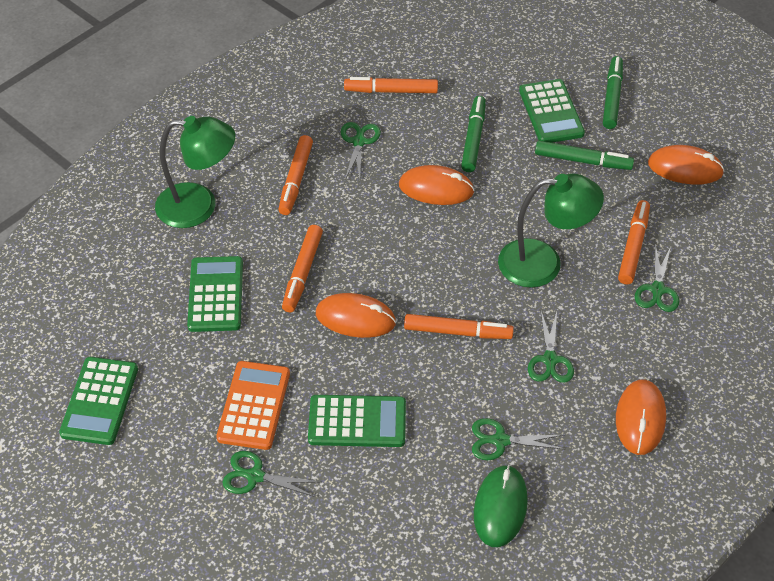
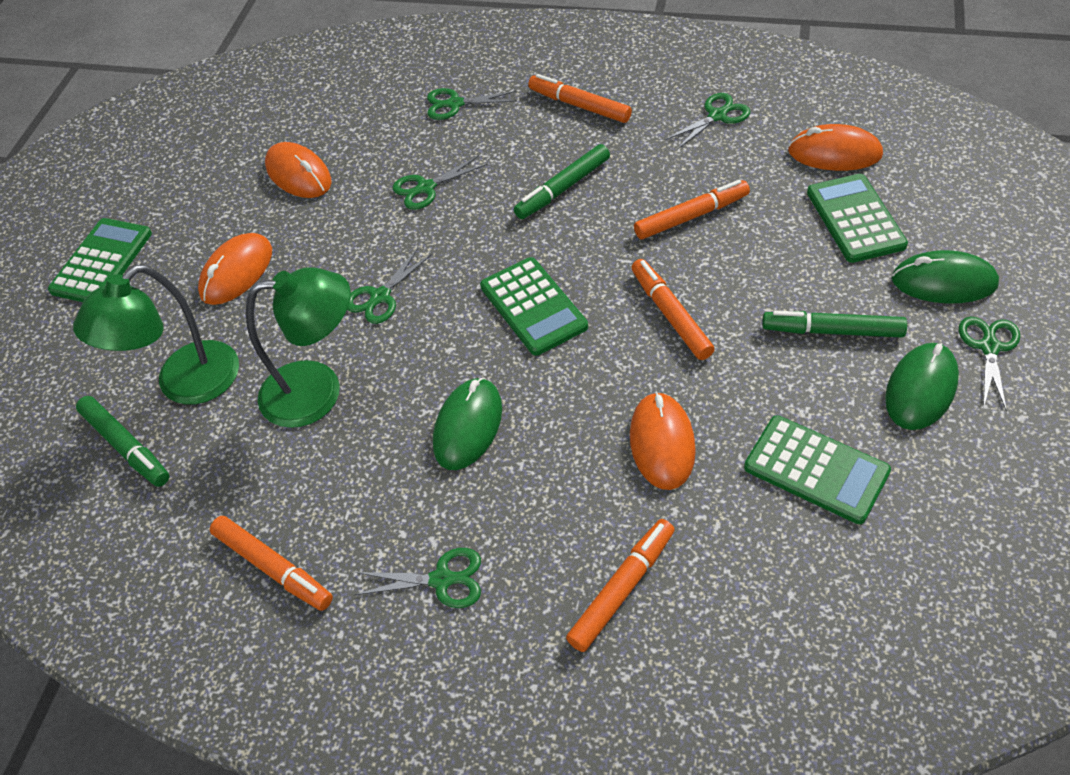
green mouse: 1 -> 3
green scissors: 5 -> 6
orange calculator: 1 -> 0

